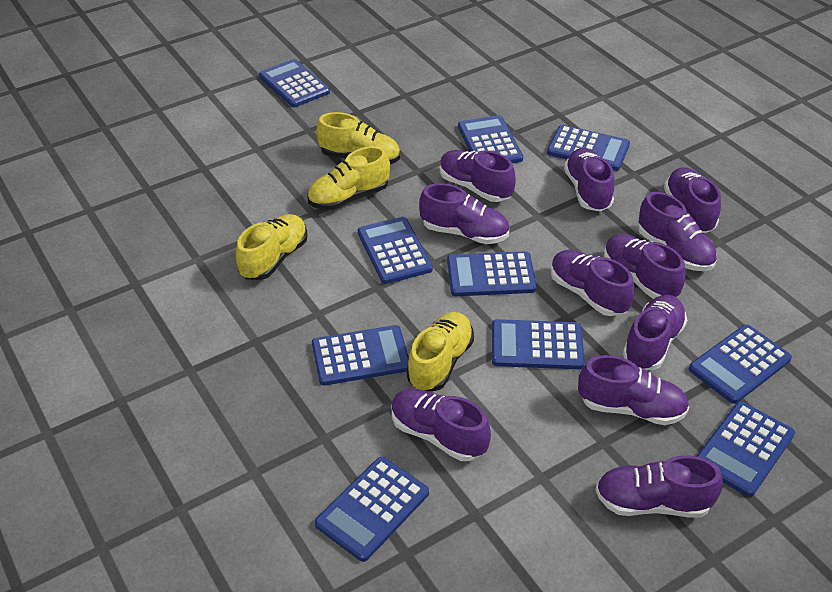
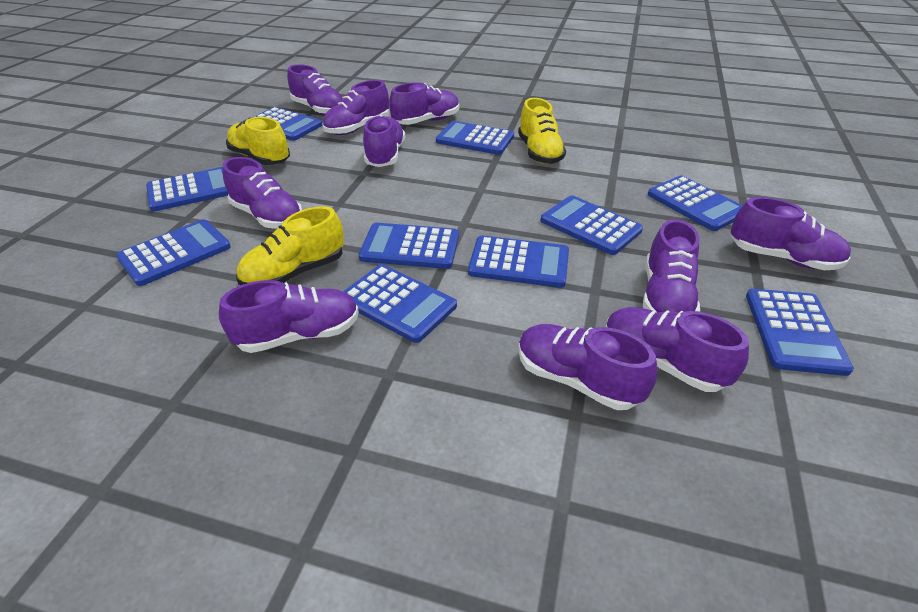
purple shoe: 11 -> 10
yellow shoe: 4 -> 3

